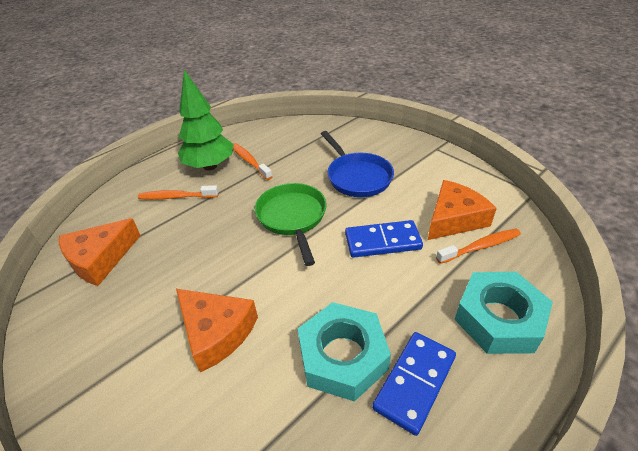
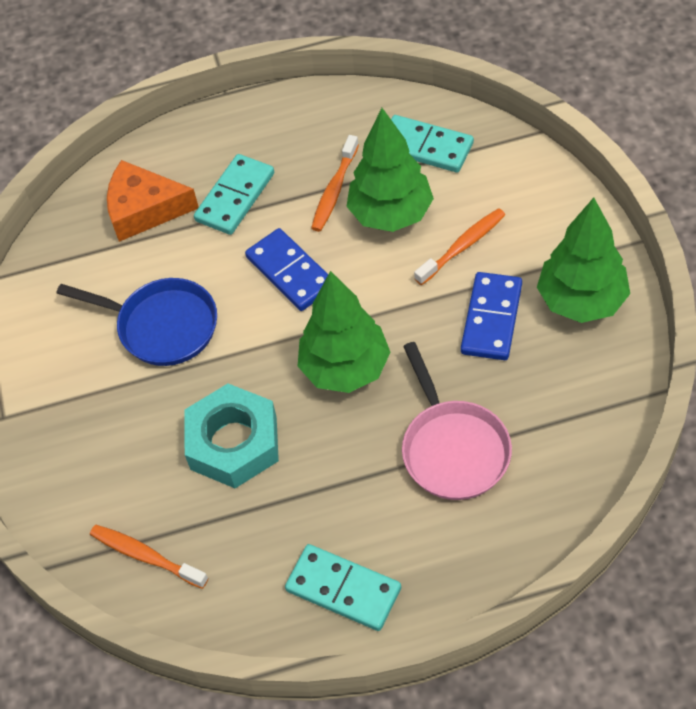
green pan: 1 -> 0
green tree: 1 -> 3
orange cheese: 3 -> 1
pink pan: 0 -> 1
turquoise domino: 0 -> 3
turquoise nut: 2 -> 1

